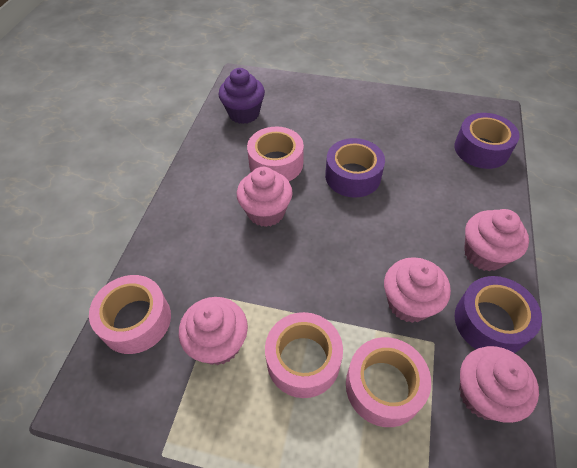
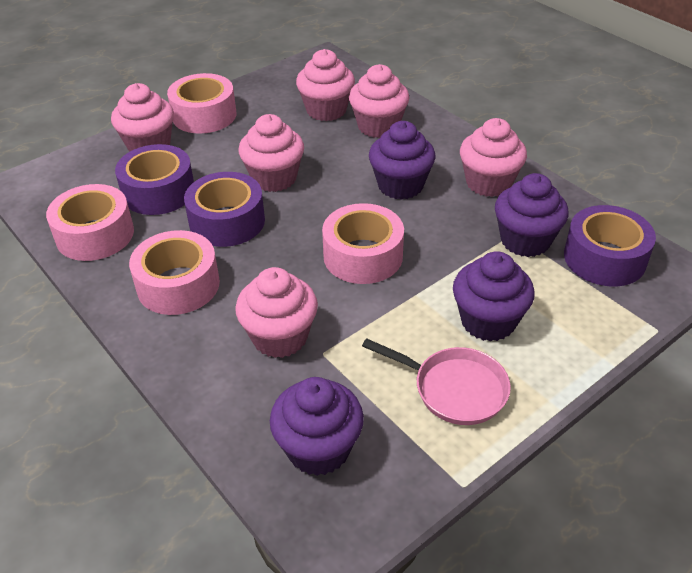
pink cupcake: 5 -> 6
pink pan: 0 -> 1
purple cupcake: 1 -> 4

